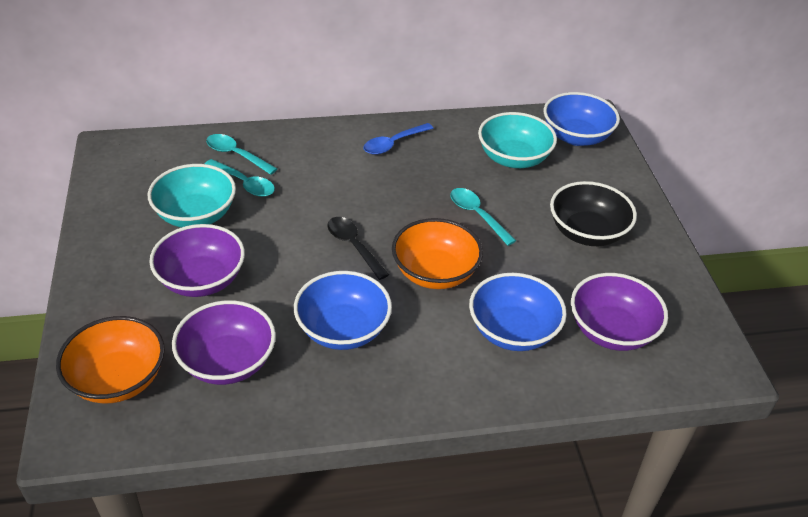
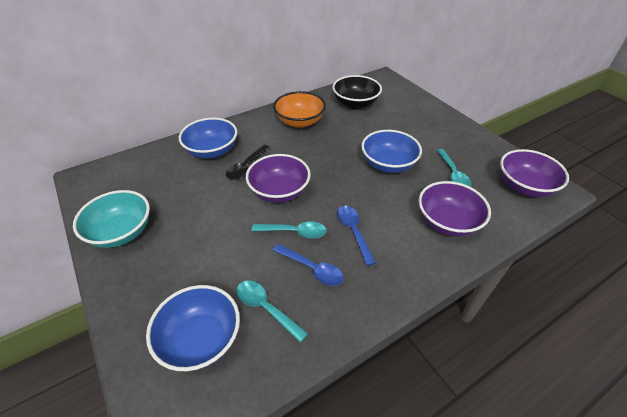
blue spoon: 1 -> 2
orange bowl: 2 -> 1
turquoise bowl: 2 -> 1

